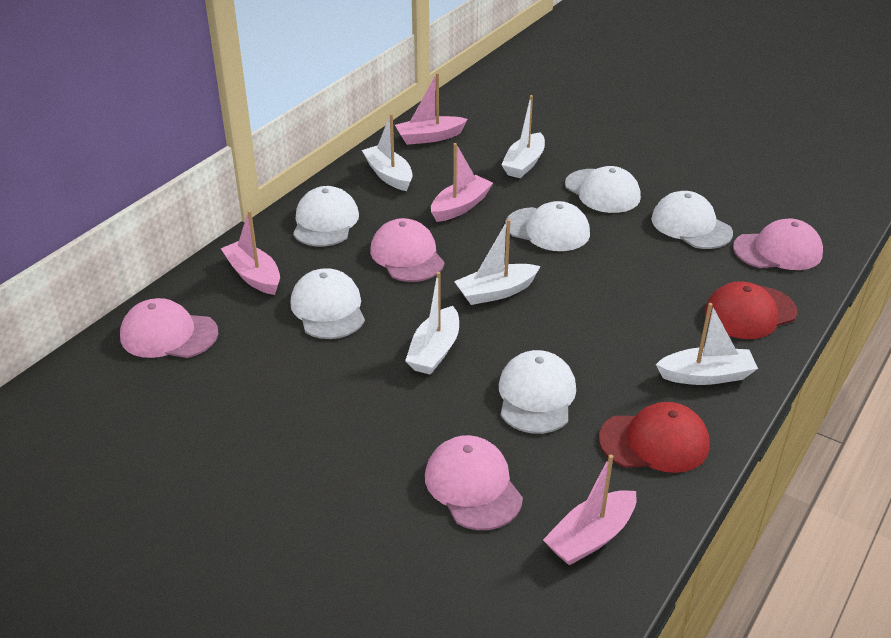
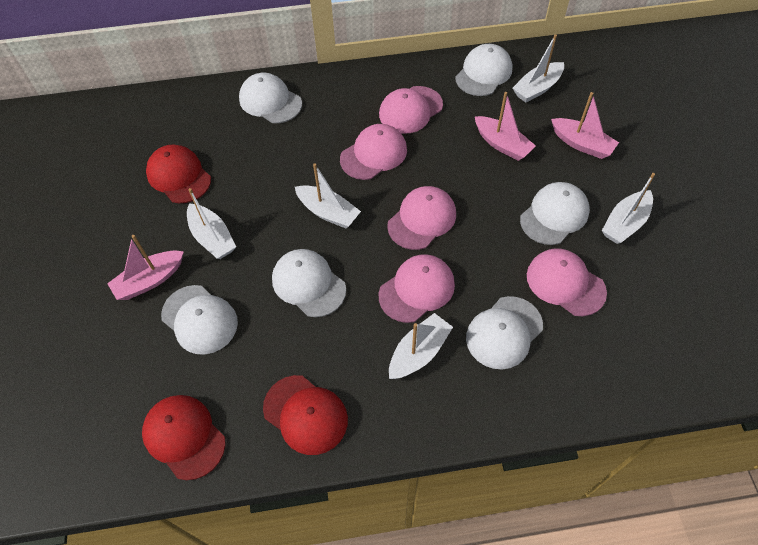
pink boat: 4 -> 3
pink cap: 4 -> 5
red cap: 2 -> 3

